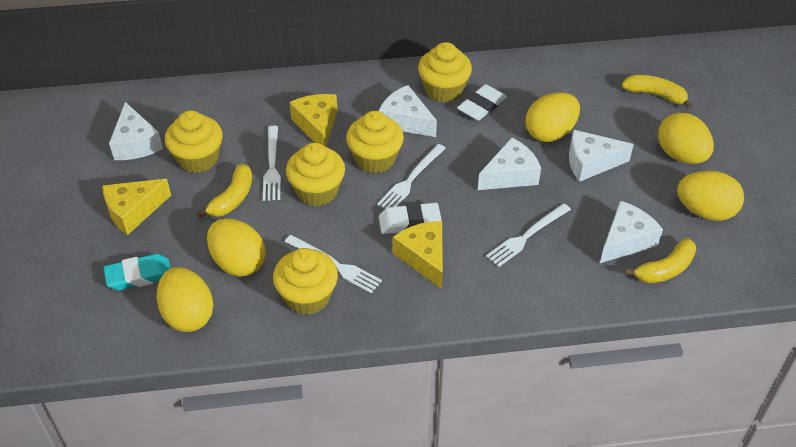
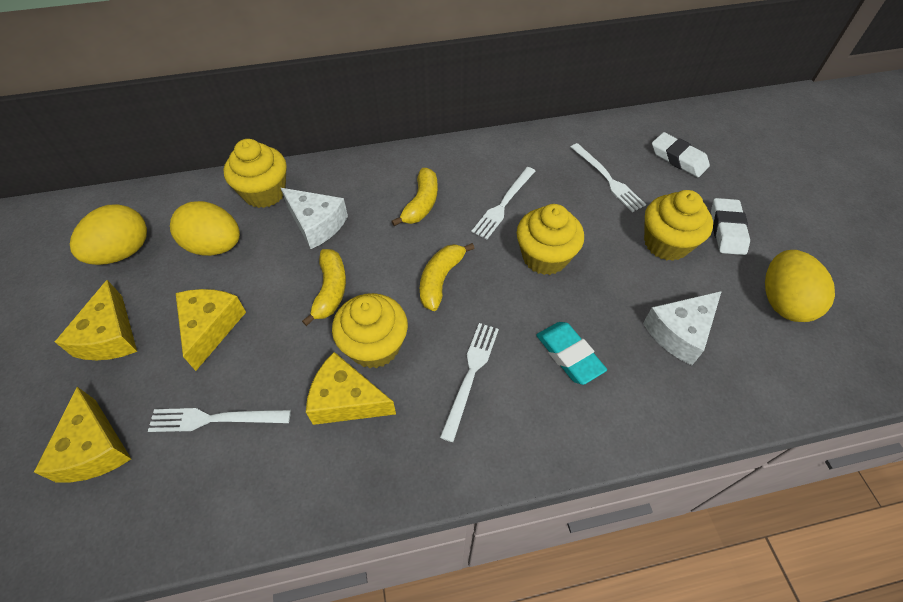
white cheese: 5 -> 2
yellow cheese: 3 -> 4
yellow cupcake: 5 -> 4
yellow egg: 5 -> 3

